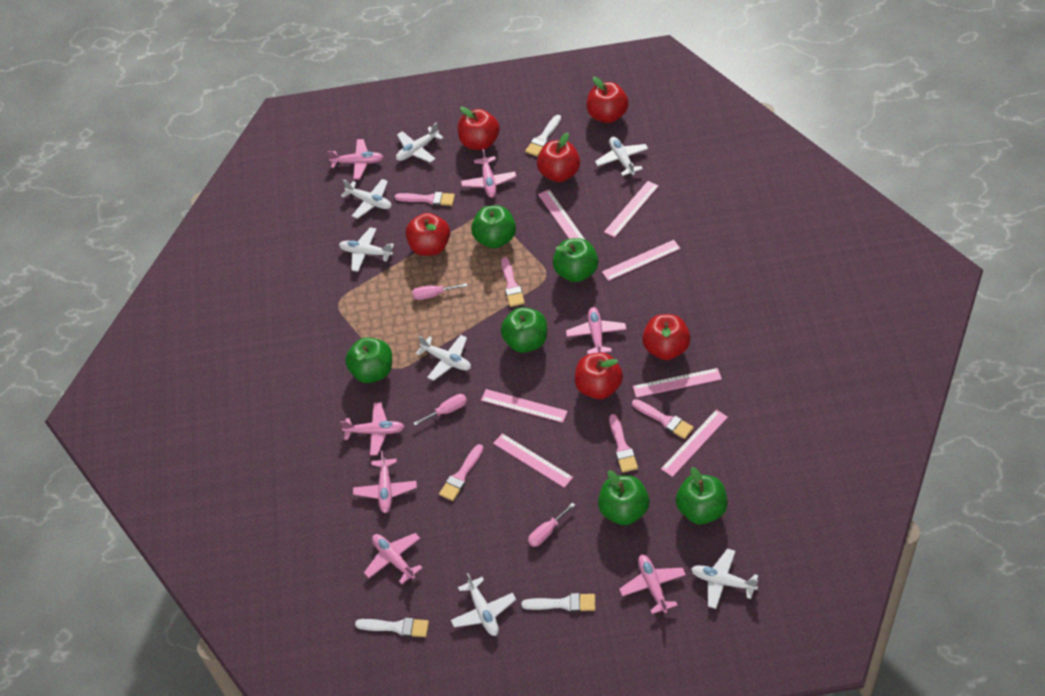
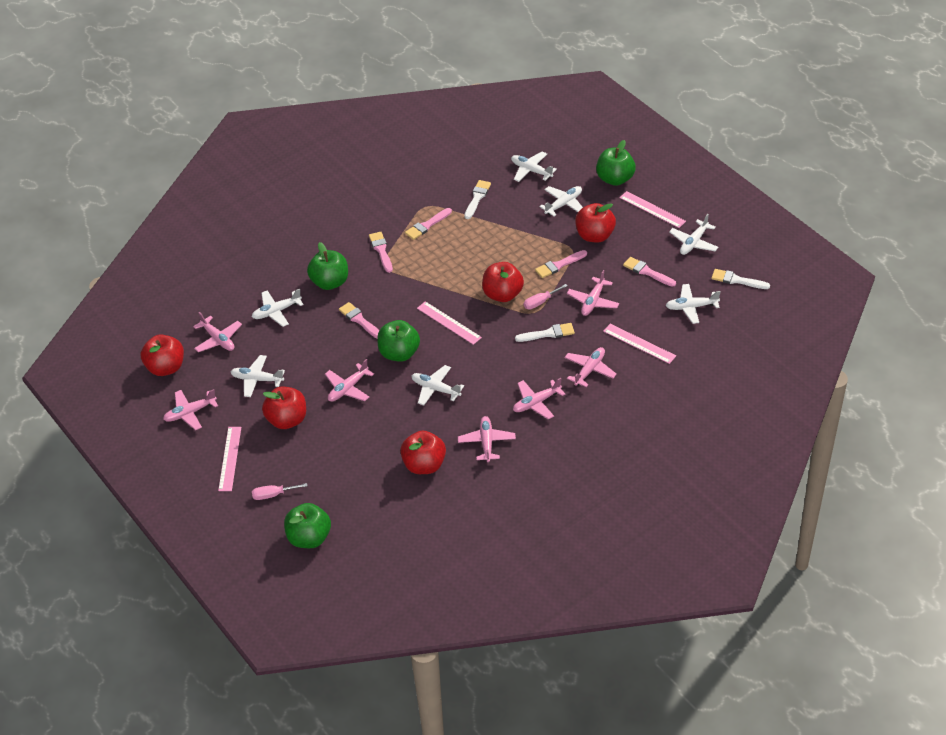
green apple: 6 -> 4
pink ruler: 7 -> 4
pink screwdriver: 3 -> 2
red apple: 6 -> 5

